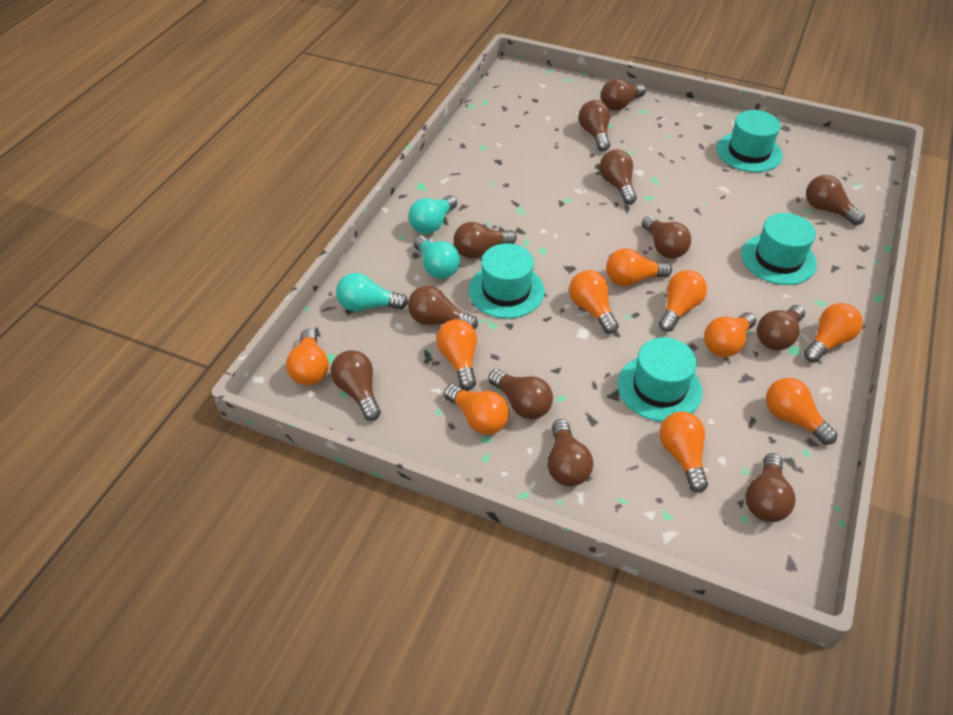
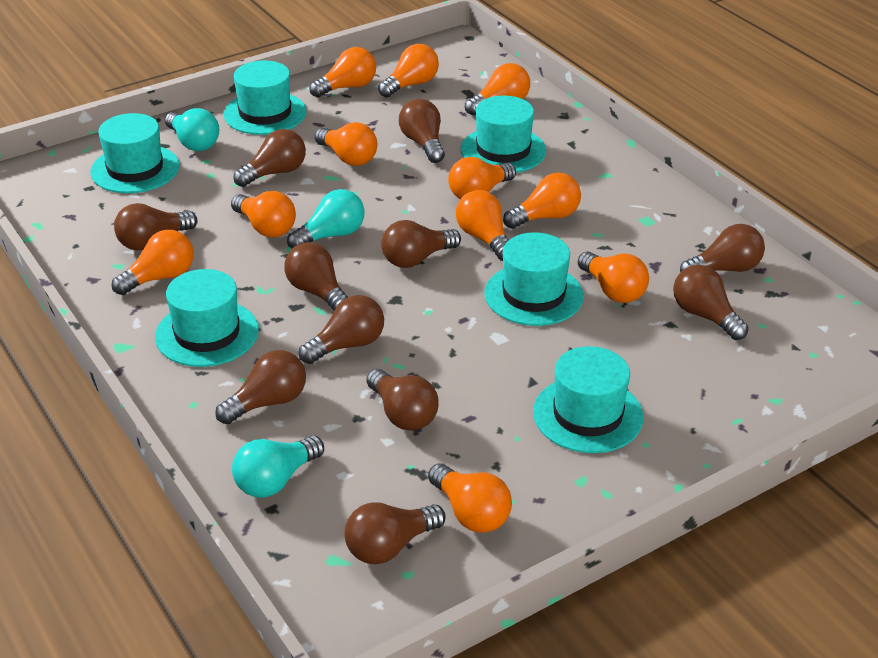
brown light bulb: 12 -> 11
orange light bulb: 10 -> 11
turquoise hat: 4 -> 6

